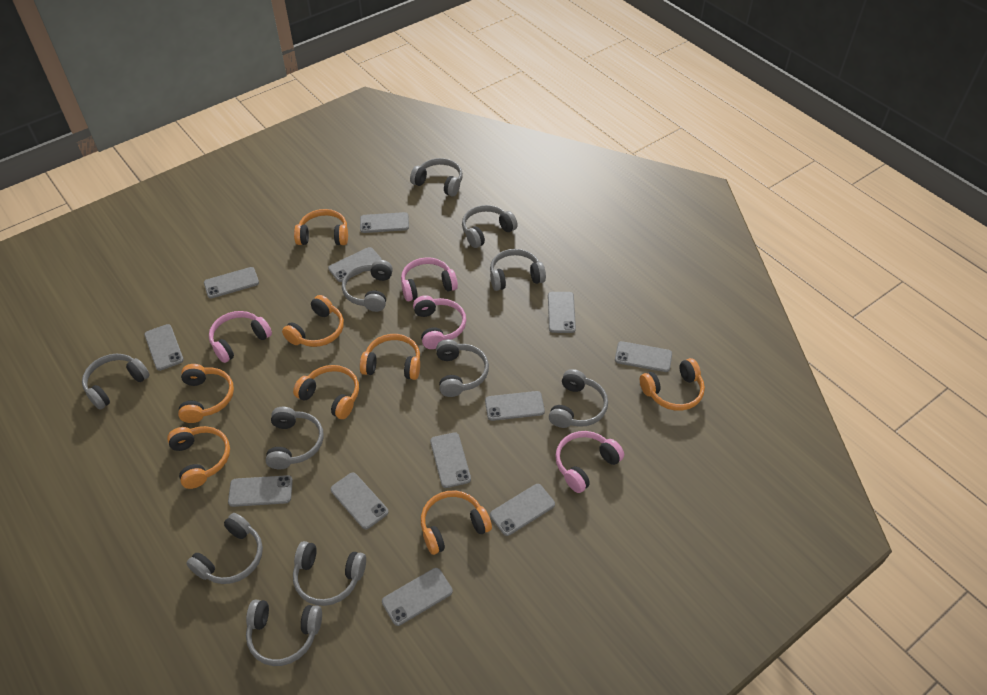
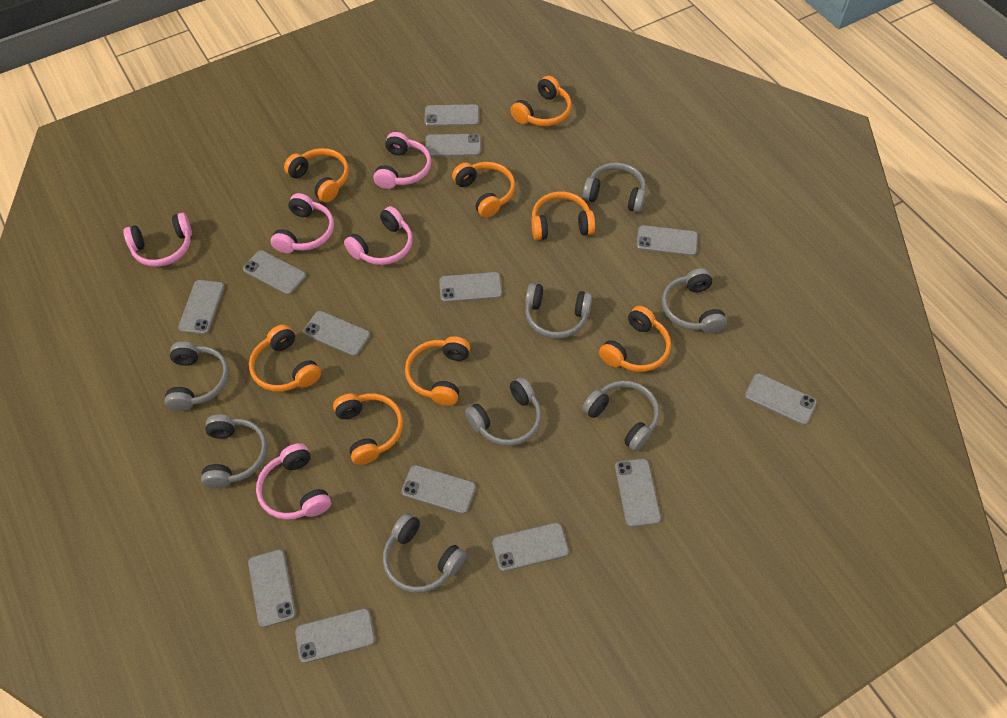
grey headphones: 11 -> 8
grey phone: 12 -> 13
pink headphones: 4 -> 5

